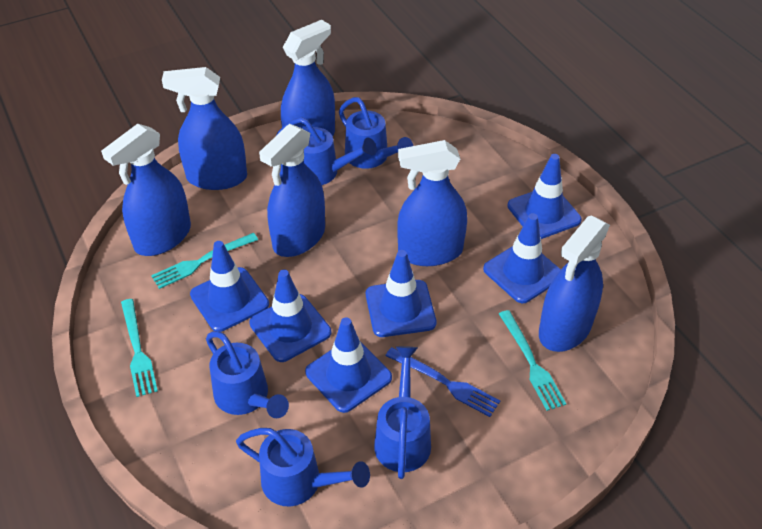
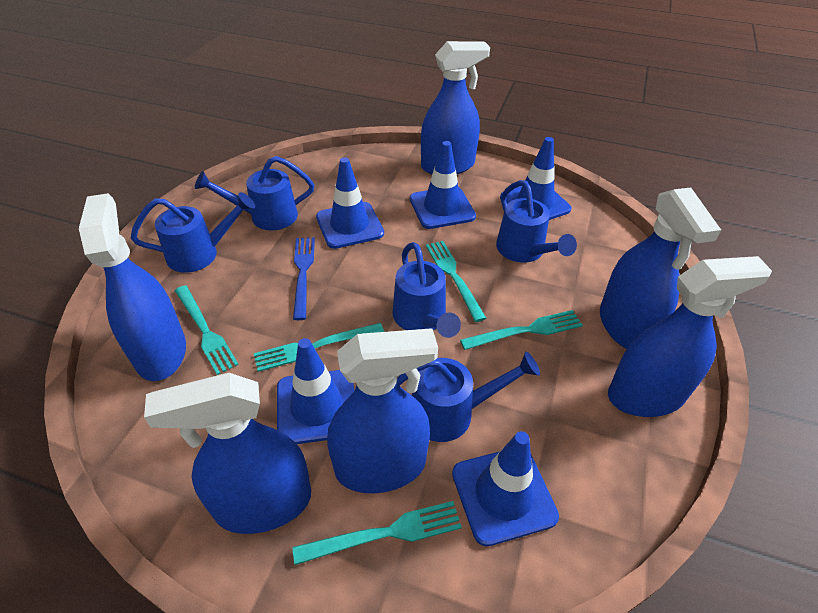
blue traffic cone: 6 -> 5
turquoise fork: 3 -> 5

